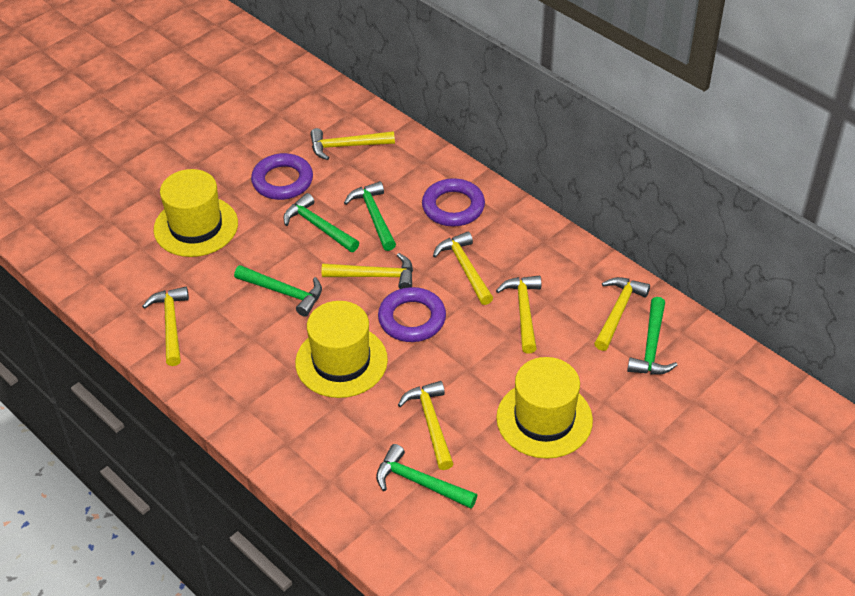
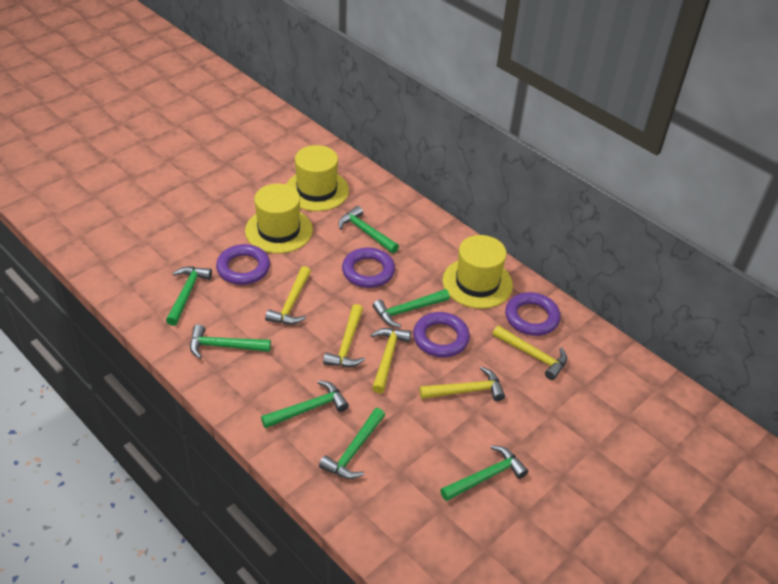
green hammer: 5 -> 7
purple ring: 3 -> 4
yellow hammer: 7 -> 5

